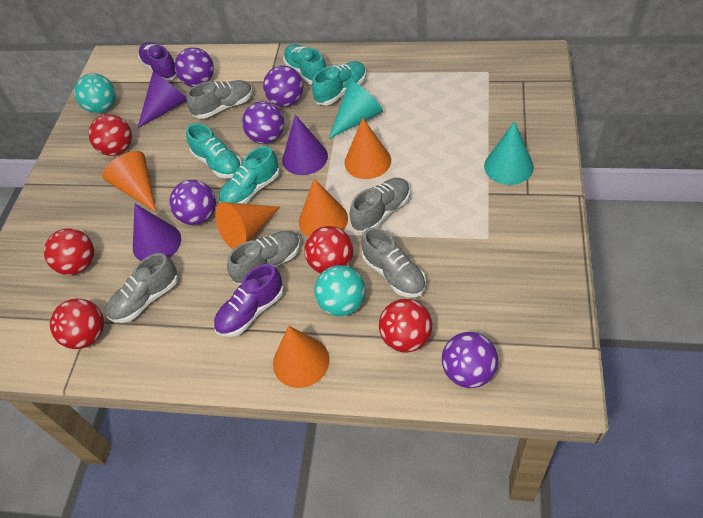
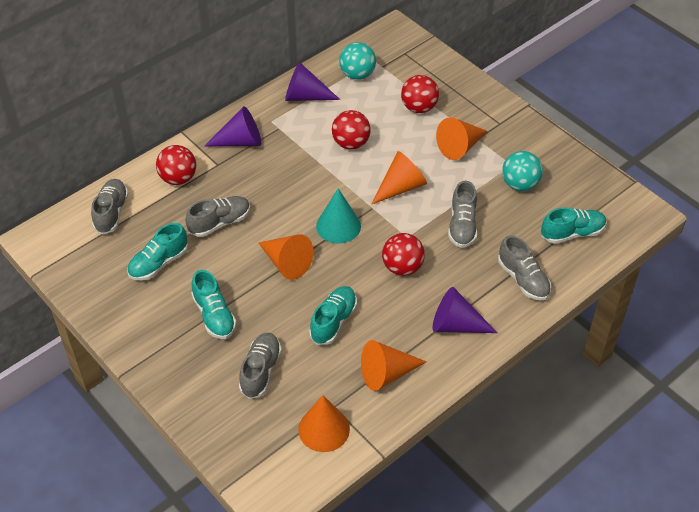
purple ball: 5 -> 0
purple shoe: 2 -> 0
red ball: 5 -> 4
turquoise cone: 2 -> 1

